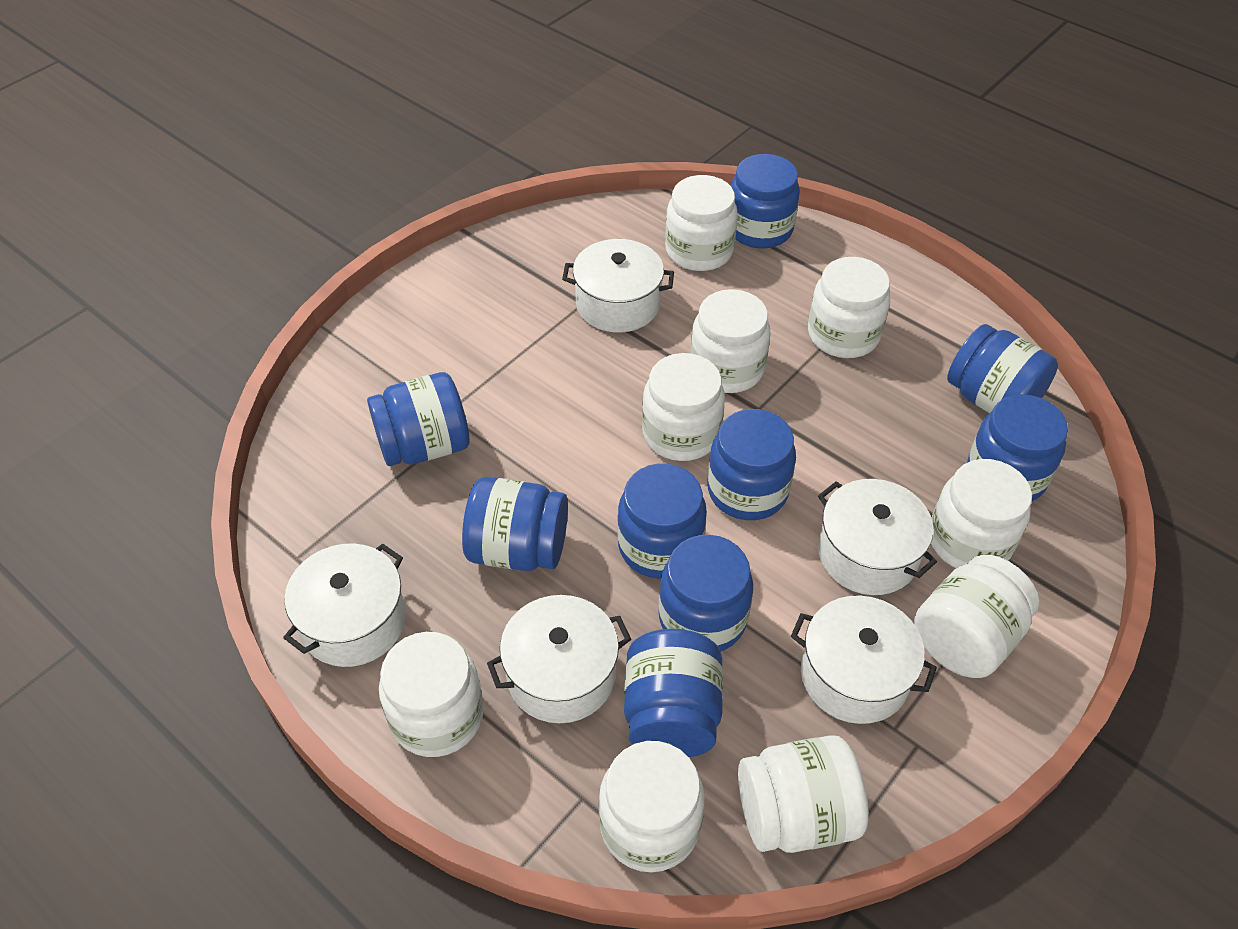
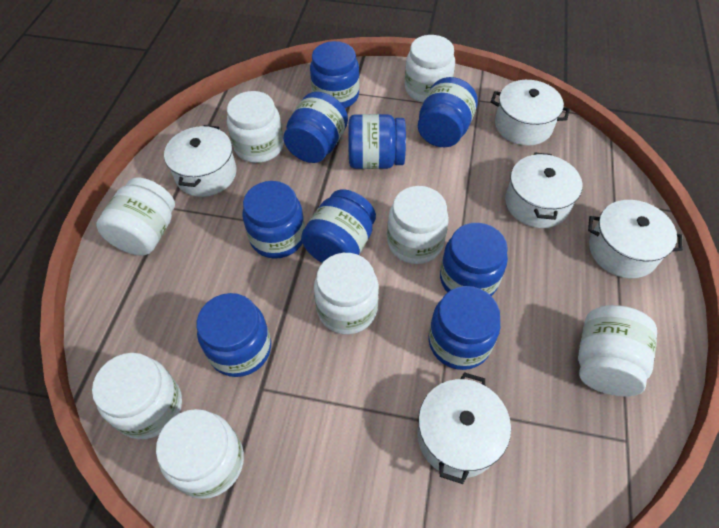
white jar: 9 -> 8

